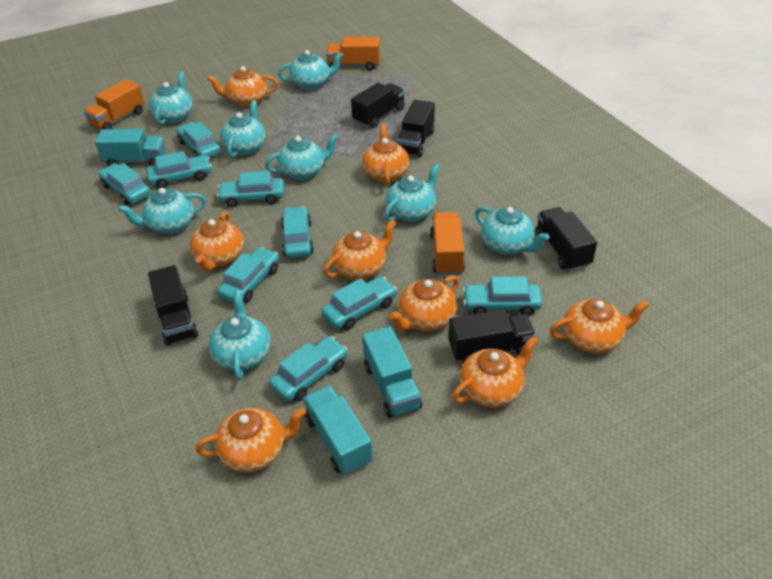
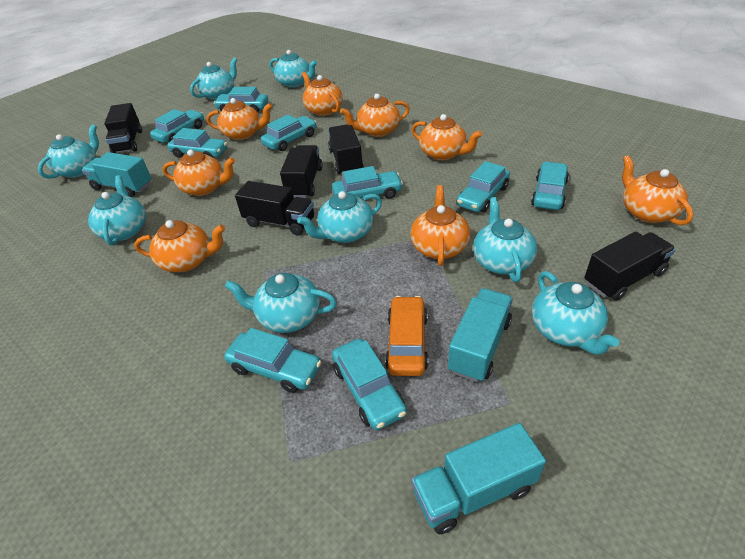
orange car: 0 -> 1
orange truck: 3 -> 0

